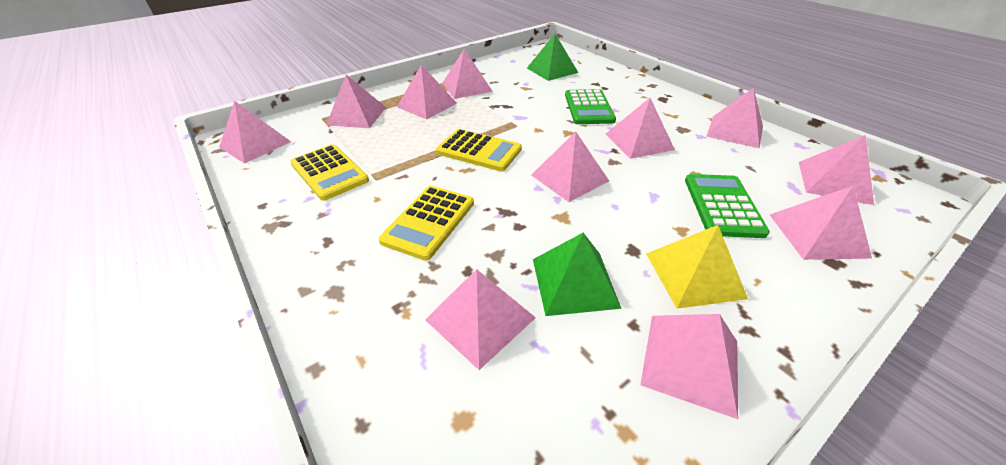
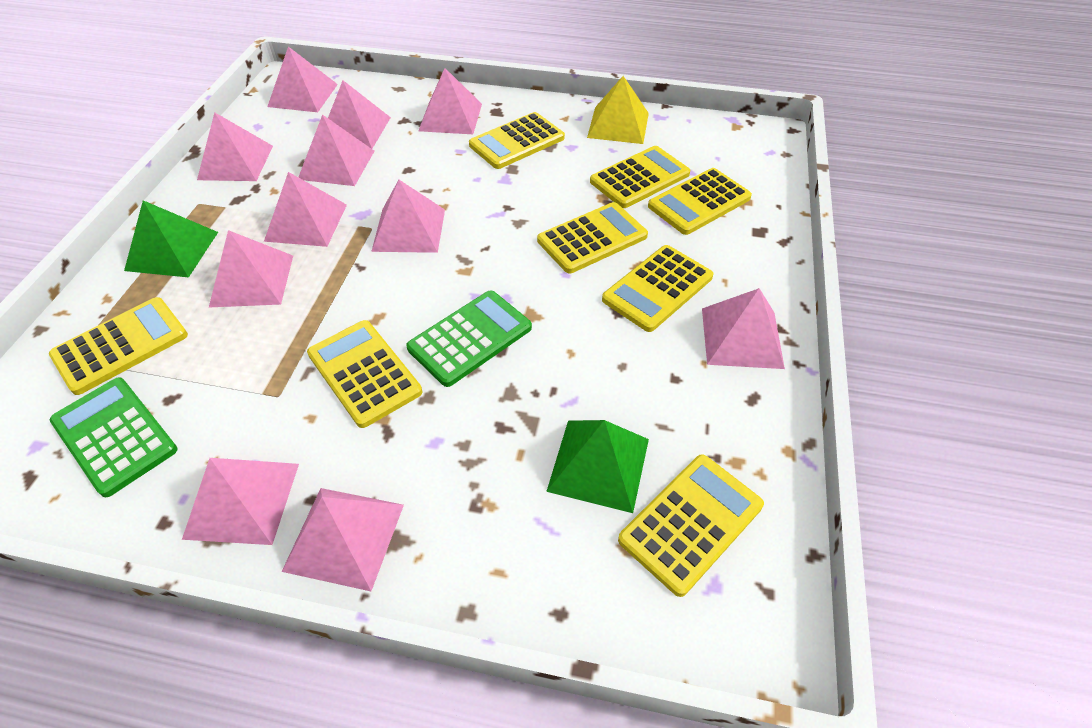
yellow calculator: 3 -> 8

